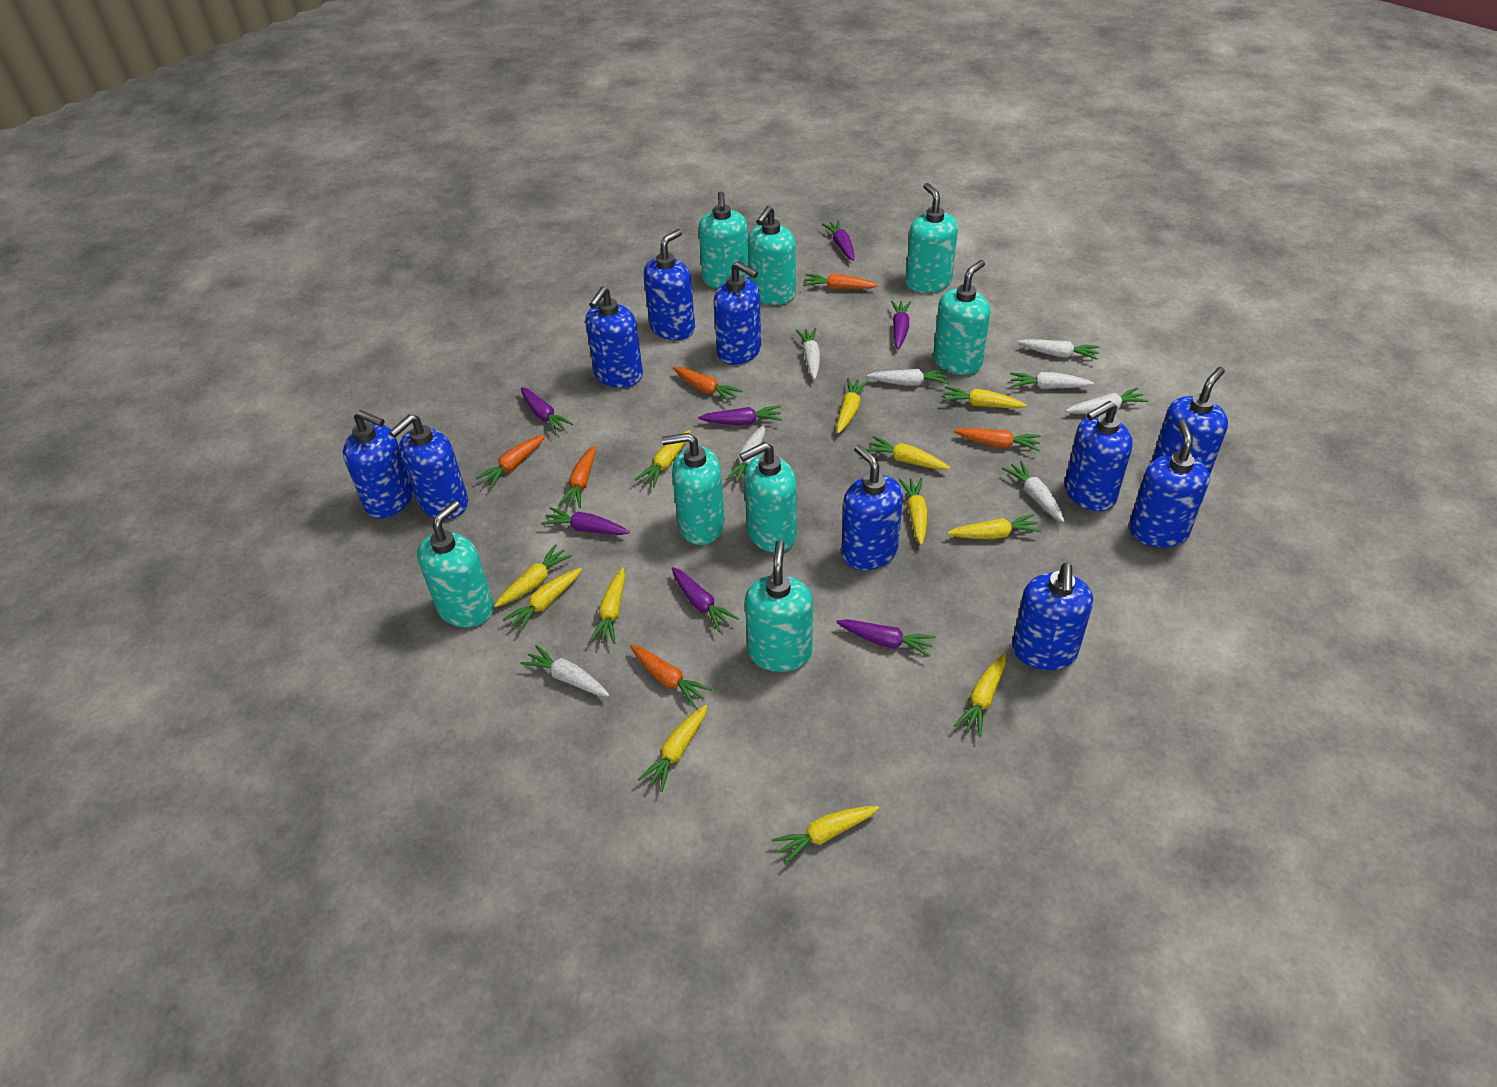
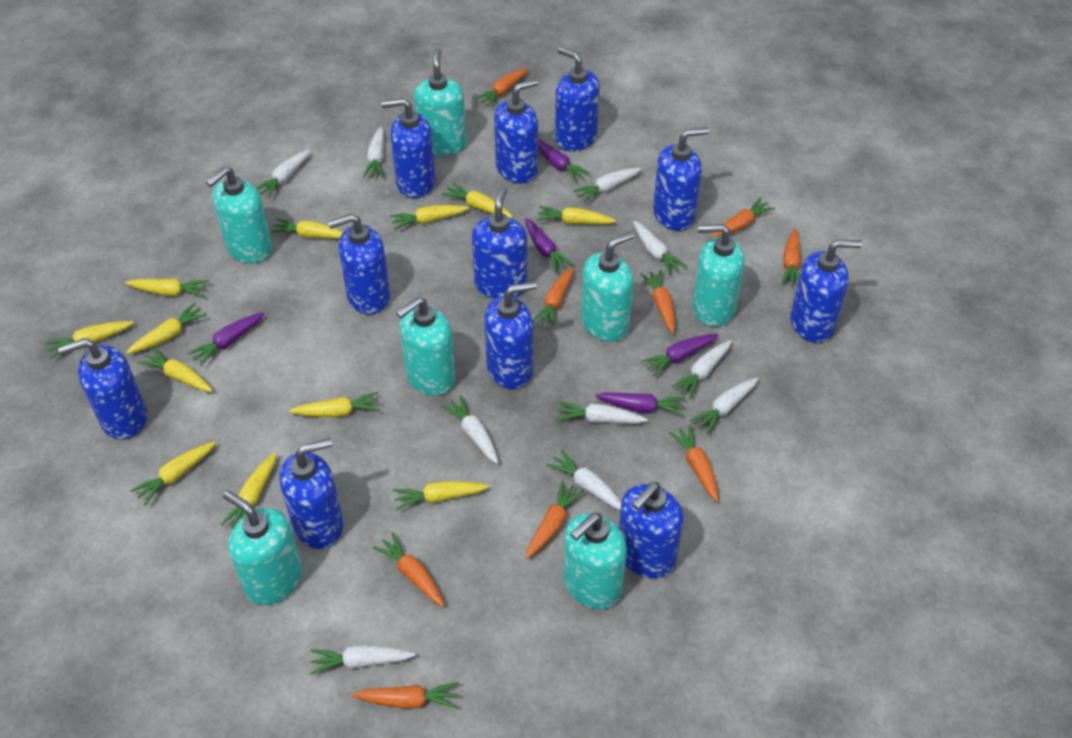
blue soap dispenser: 10 -> 11
orange carrot: 6 -> 9
purple carrot: 7 -> 5
turquoise soap dispenser: 8 -> 7
white carrot: 8 -> 10

